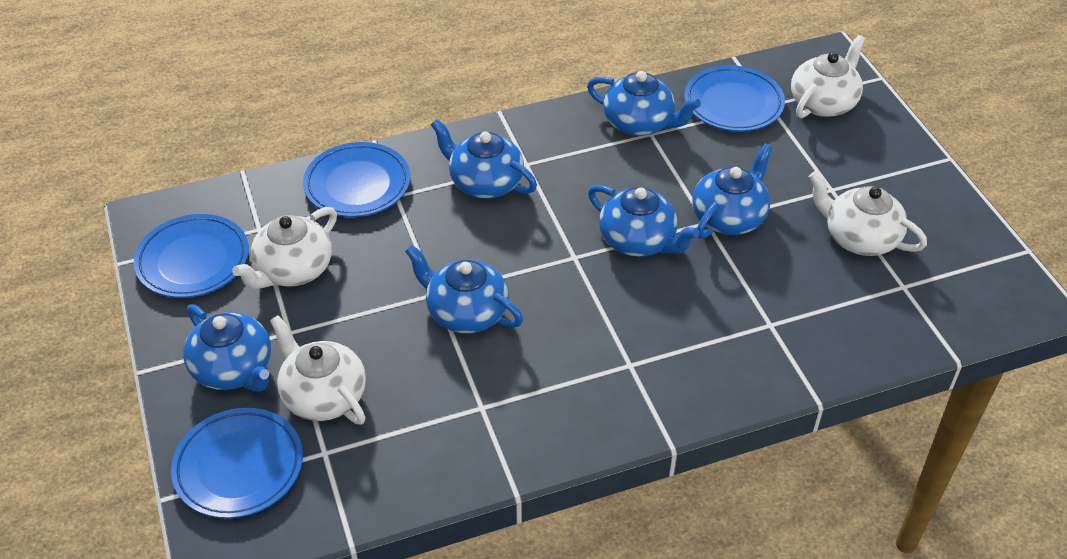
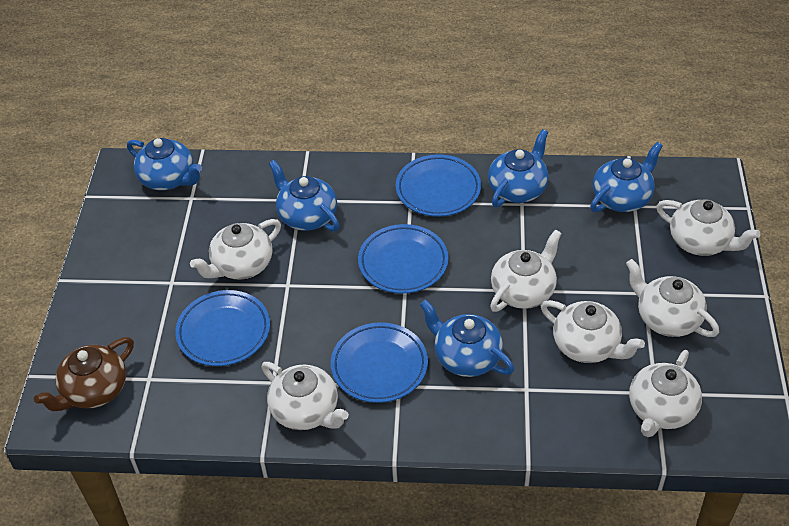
blue teapot: 6 -> 5
brown teapot: 0 -> 1
white teapot: 4 -> 7

